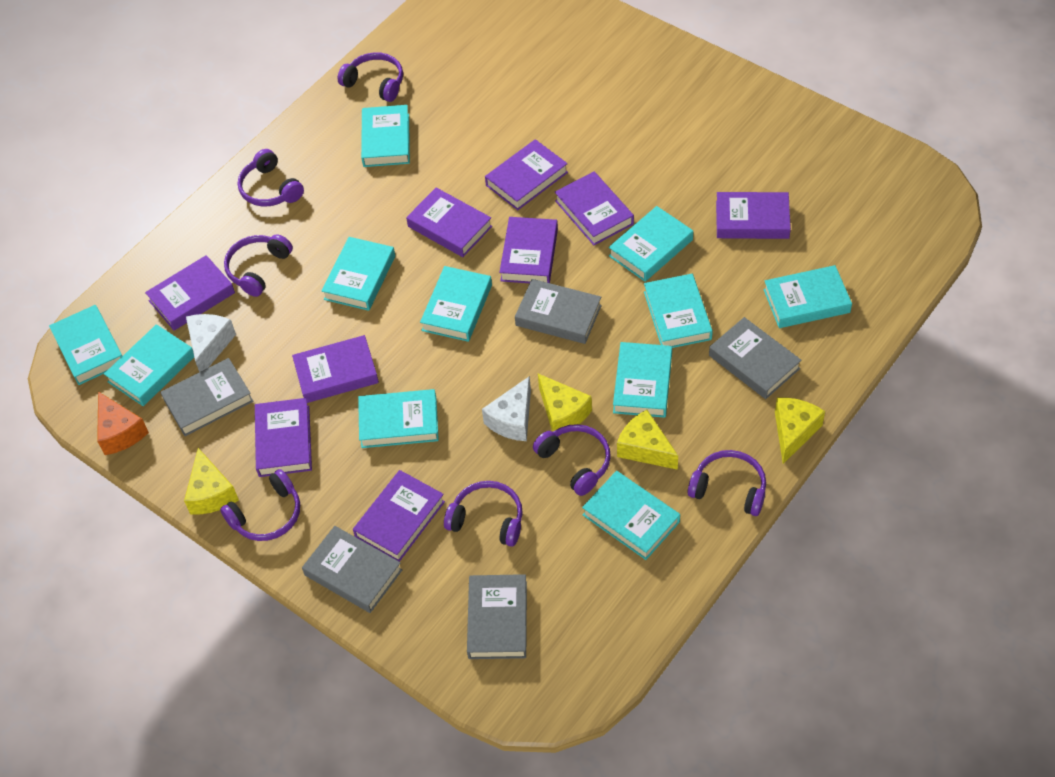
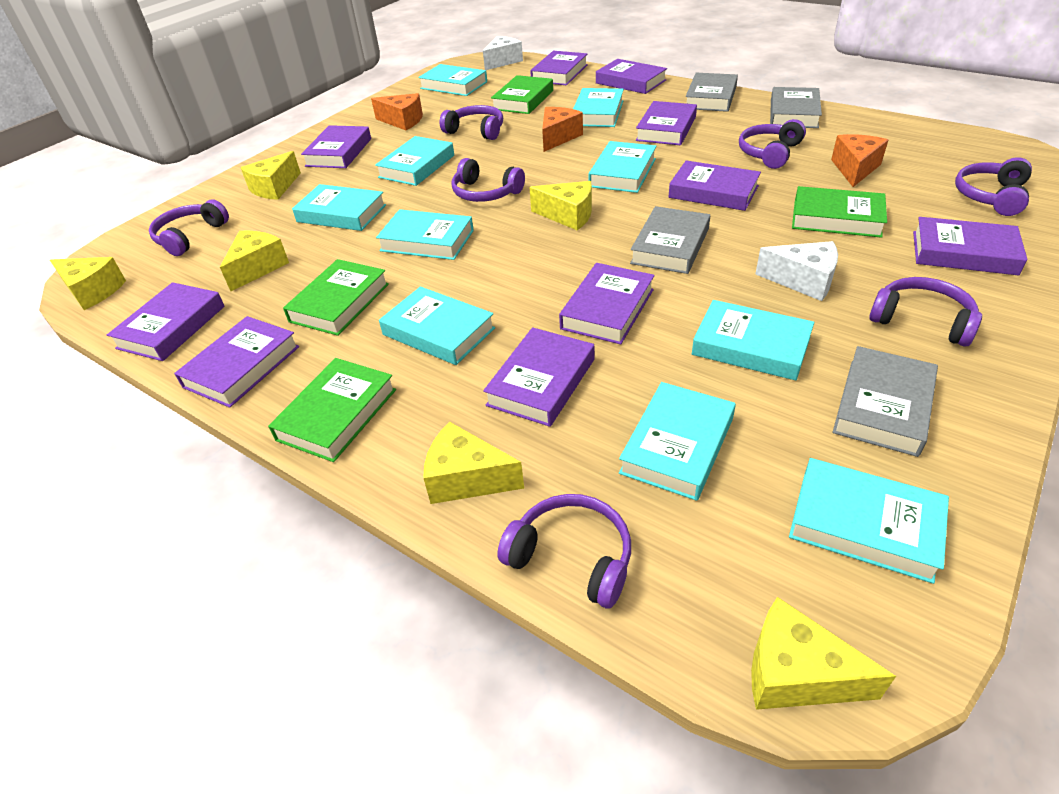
green book: 0 -> 4
grey book: 5 -> 4
orange cheese: 1 -> 3
purple book: 9 -> 10
turquoise book: 11 -> 10
yellow cheese: 4 -> 6

